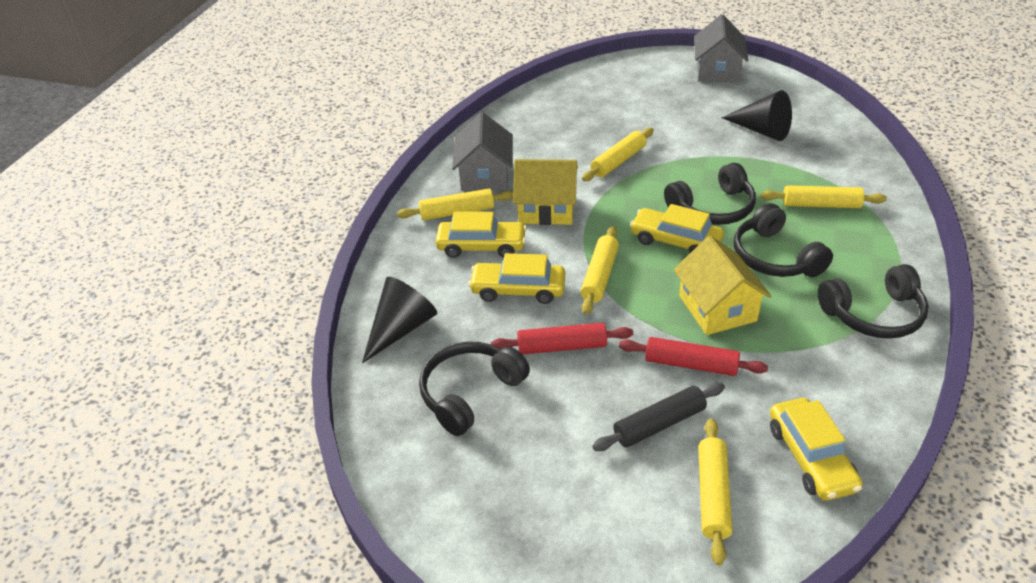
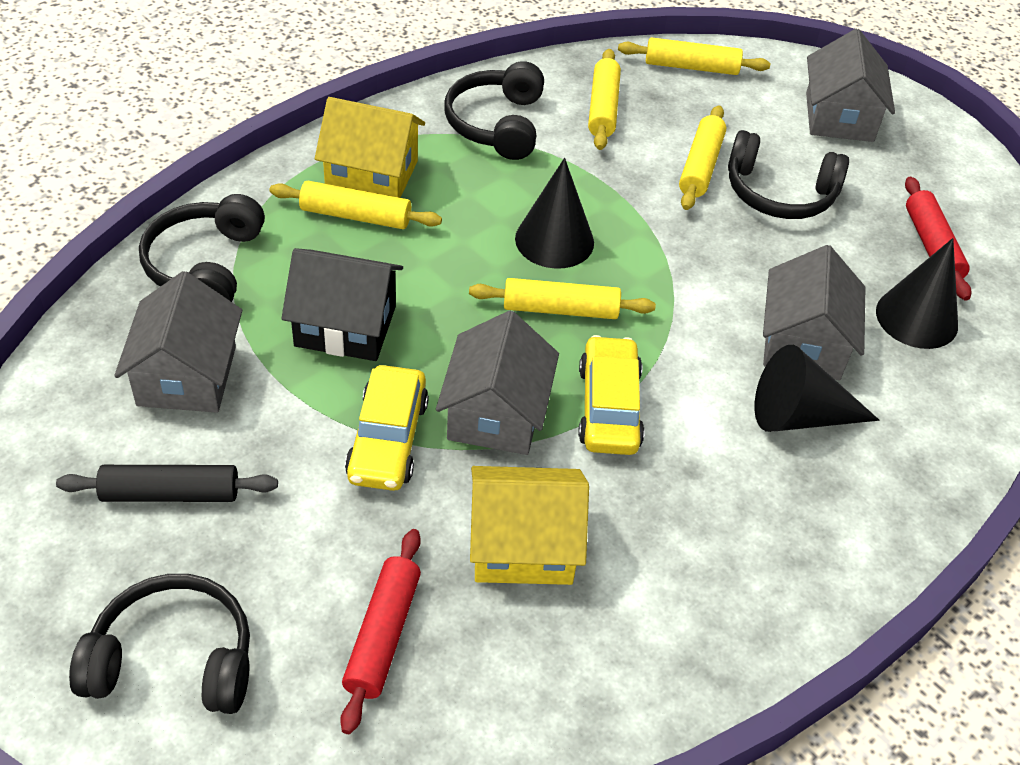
black cone: 2 -> 3
black house: 0 -> 1
grey house: 2 -> 4
yellow car: 4 -> 2

